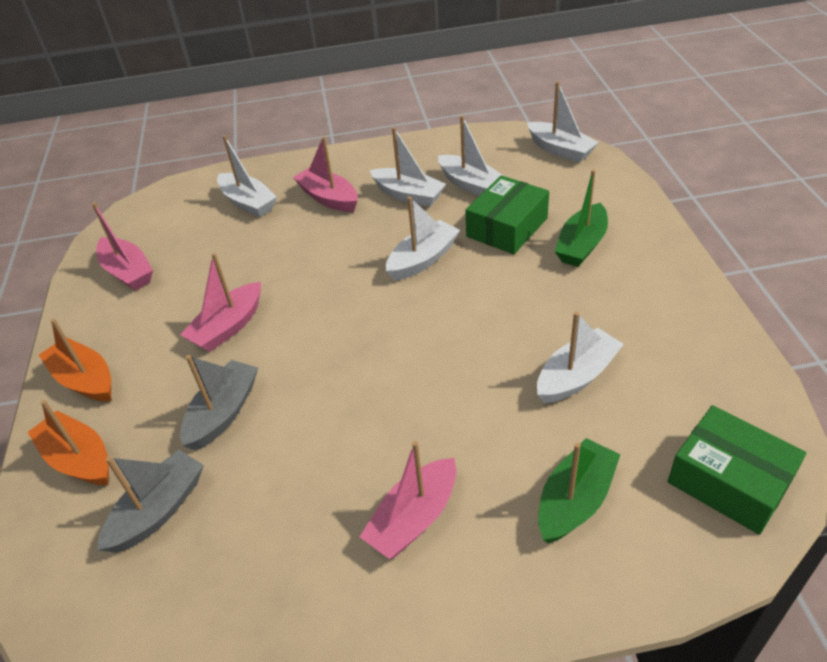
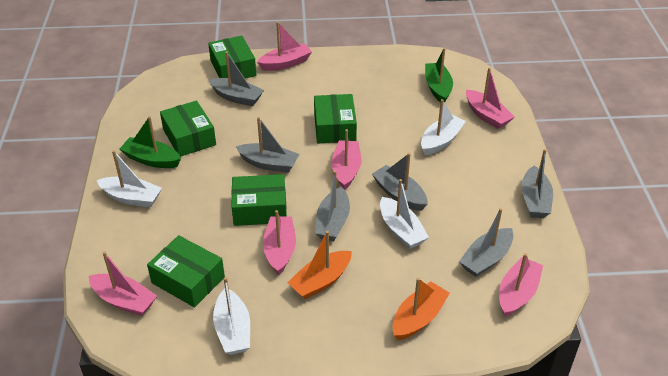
green box: 2 -> 5
grey boat: 2 -> 6
pink boat: 4 -> 6
white boat: 6 -> 4

